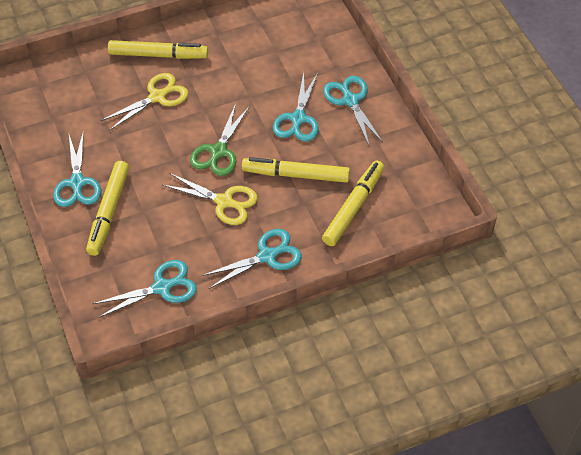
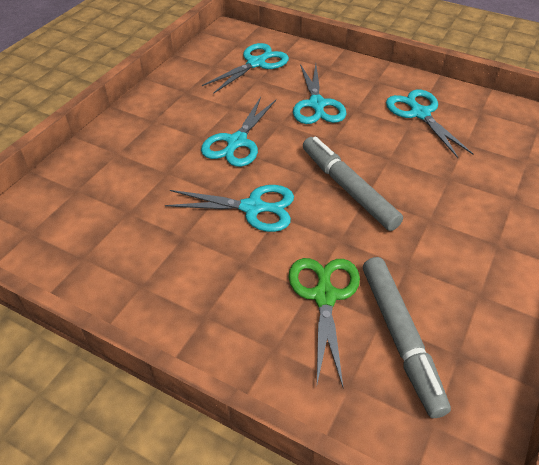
grey marker: 0 -> 2
yellow marker: 4 -> 0
yellow scissors: 2 -> 0

